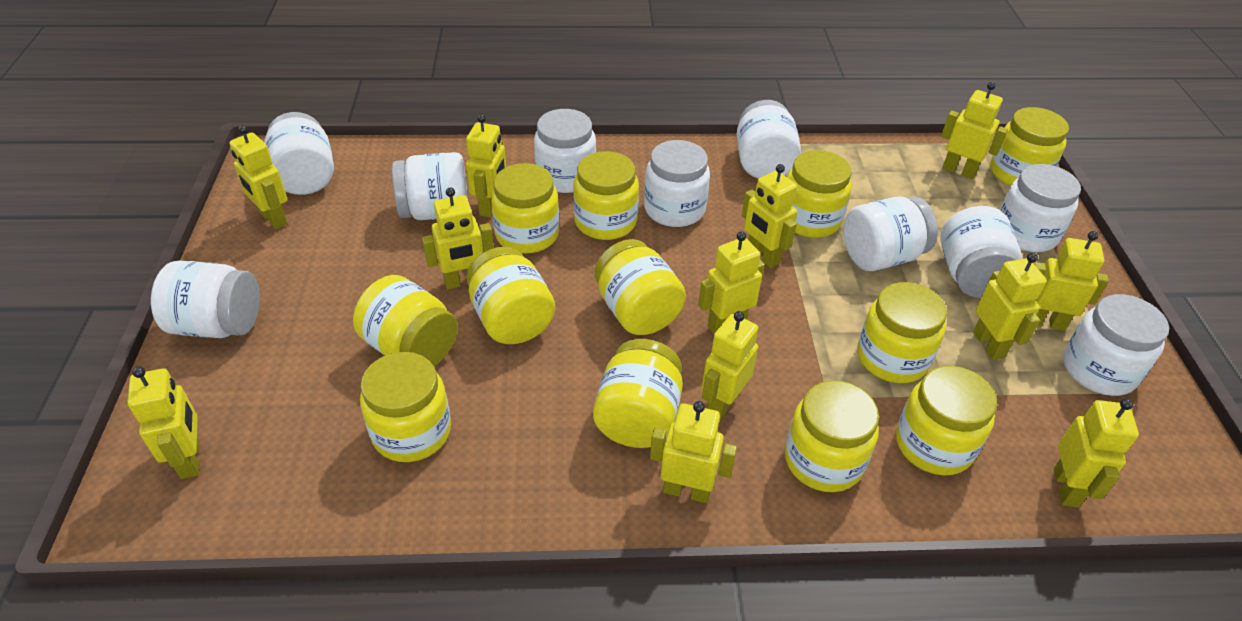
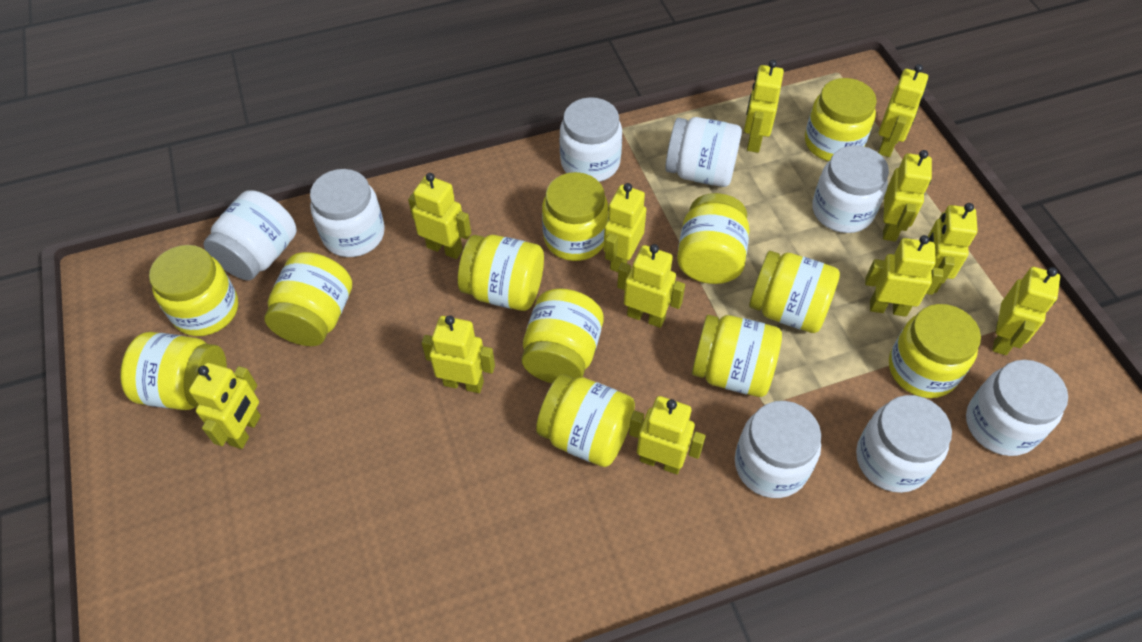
white jar: 10 -> 8

